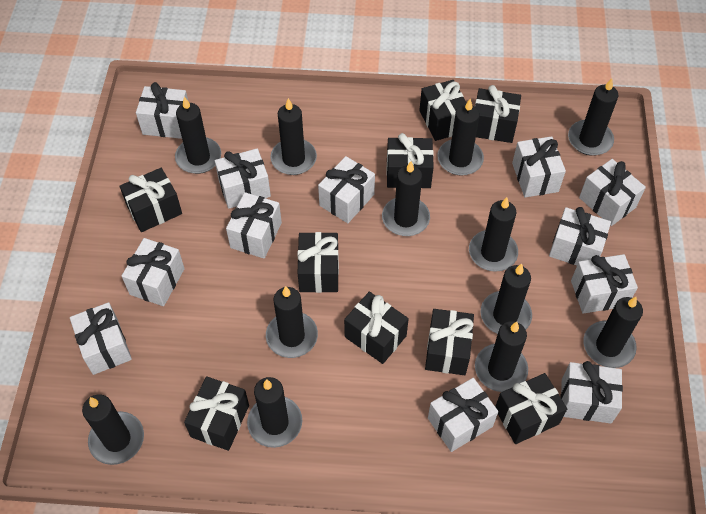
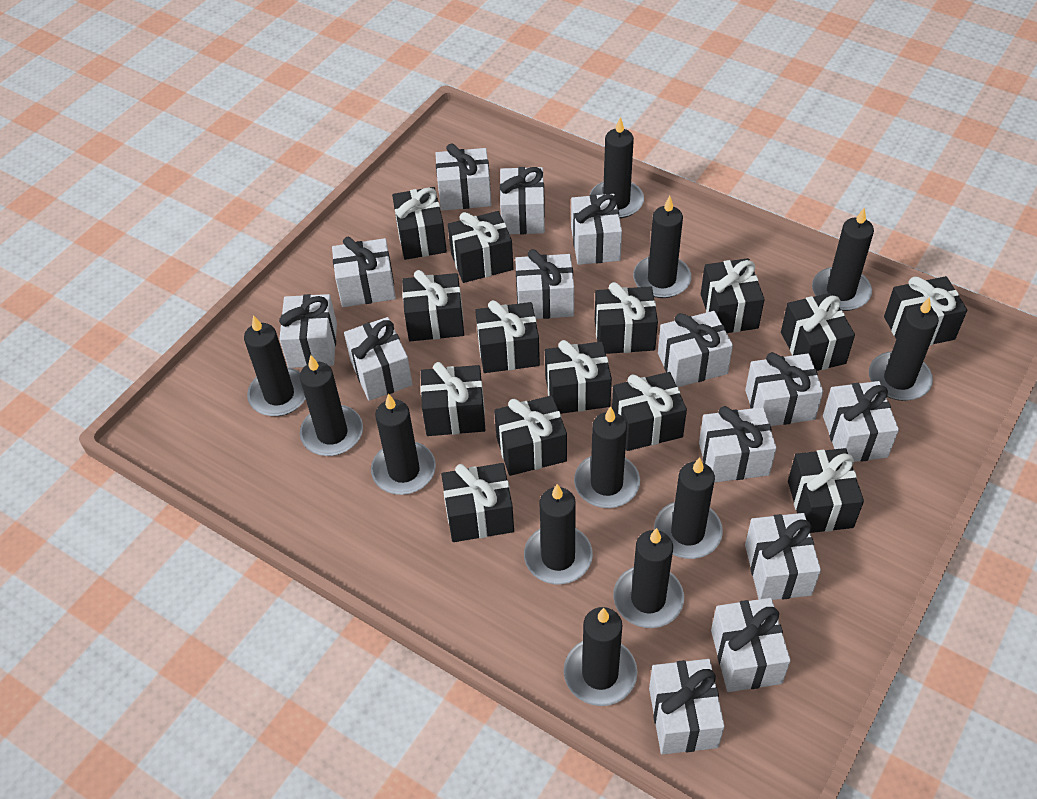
black gift: 9 -> 14
white gift: 12 -> 14

